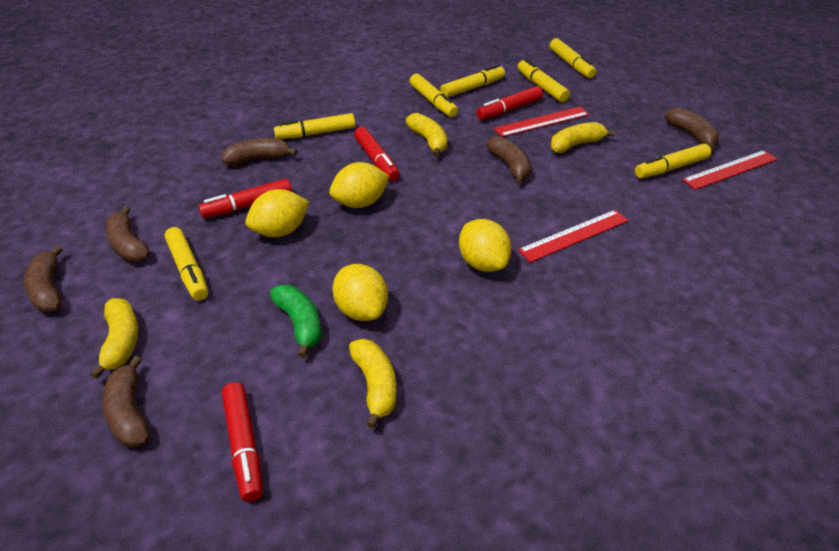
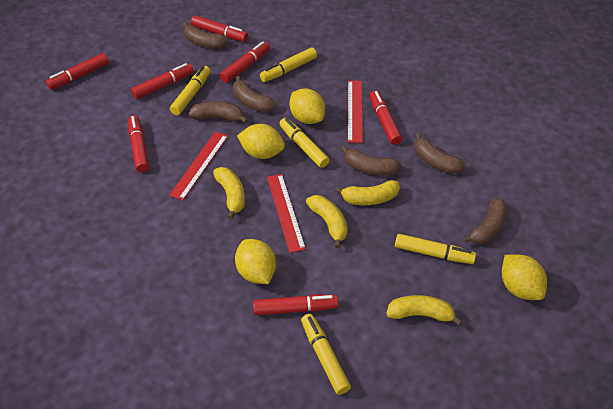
green banana: 1 -> 0
red marker: 4 -> 7
yellow marker: 7 -> 5

